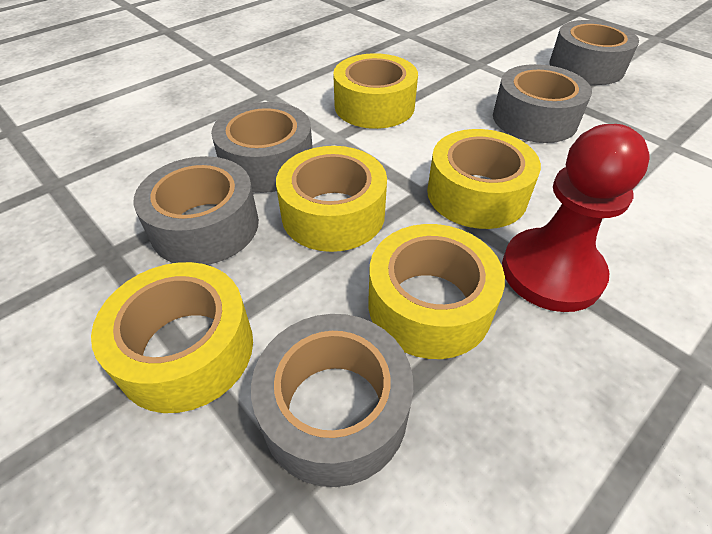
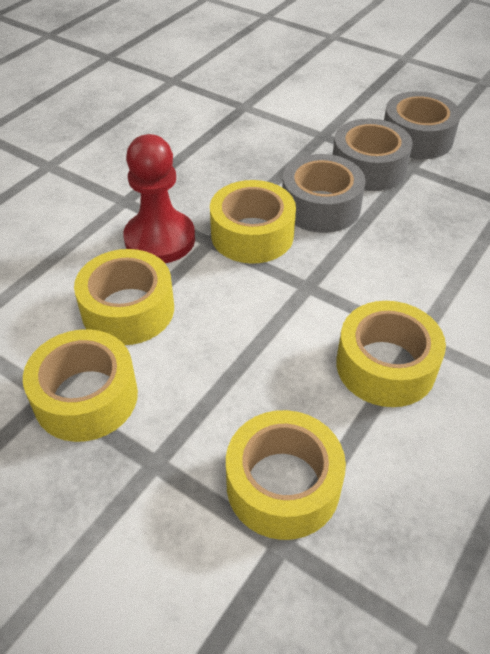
grey tape: 5 -> 3

